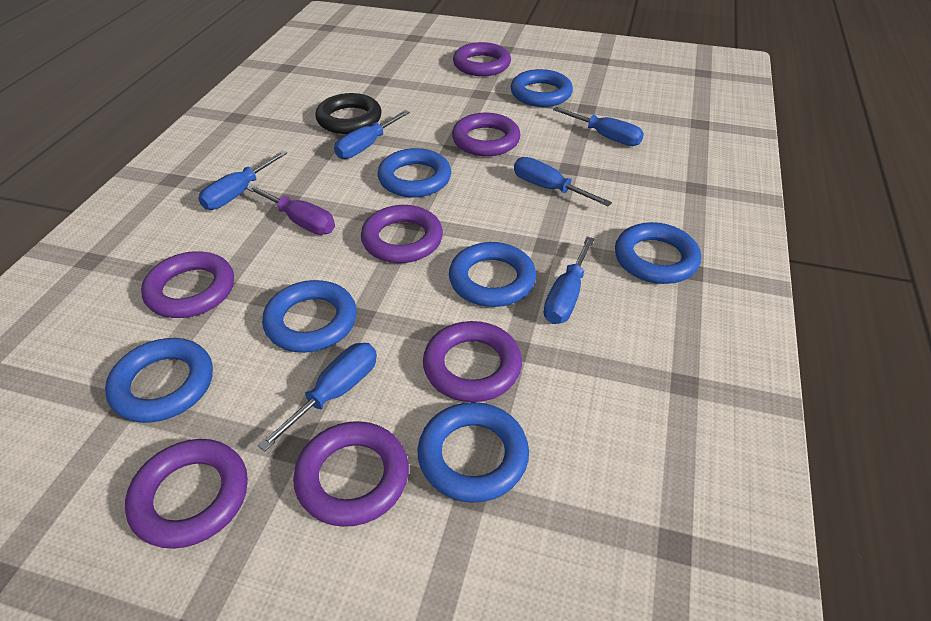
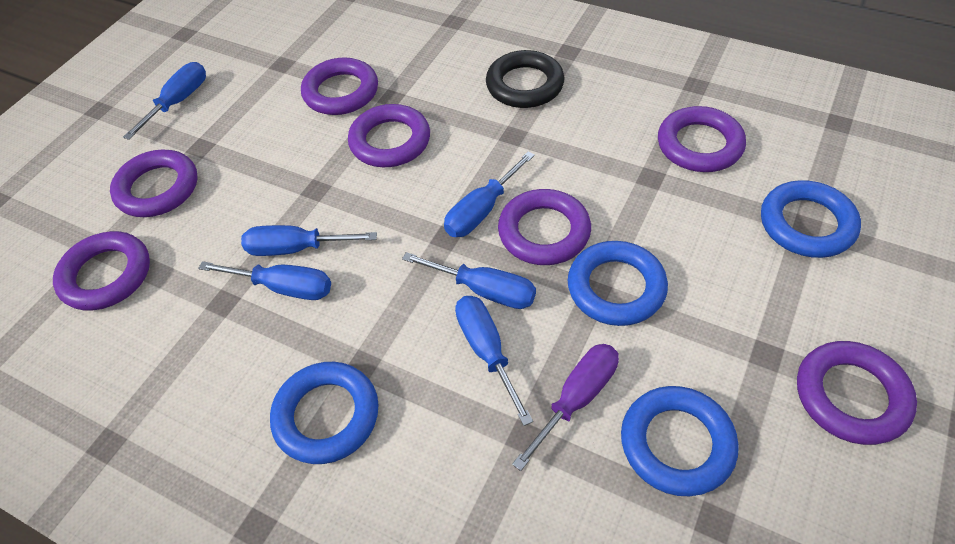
blue ring: 7 -> 4

